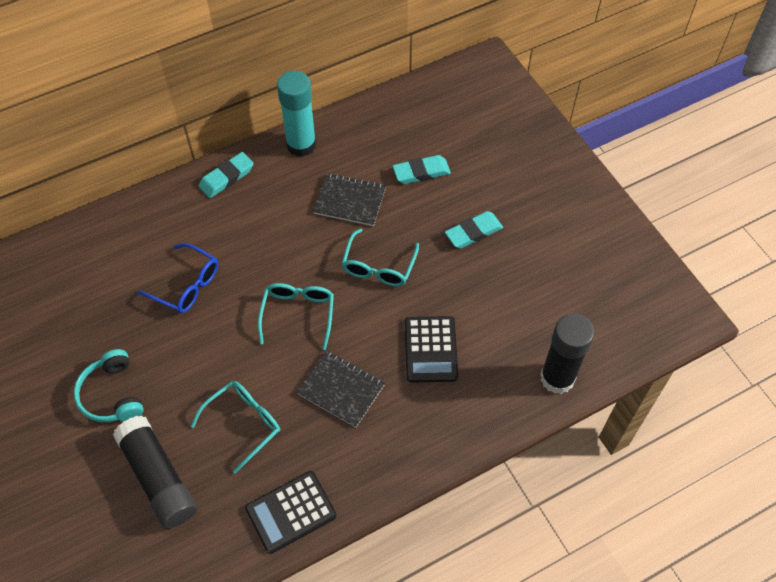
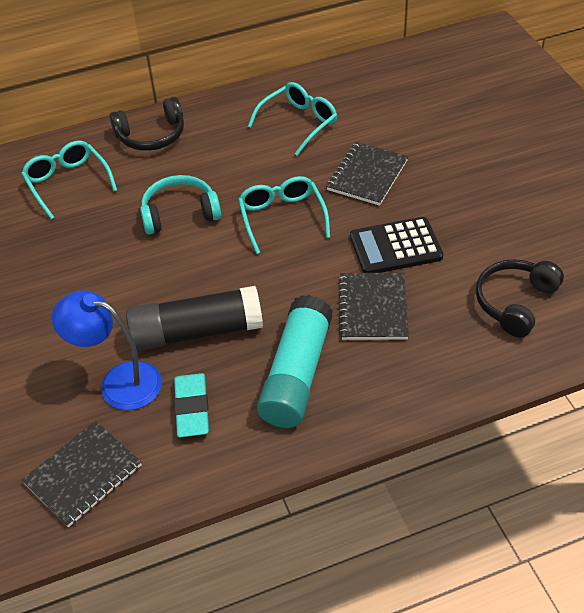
black calculator: 2 -> 1
black glue stick: 2 -> 1
black headphones: 0 -> 2
black notebook: 2 -> 3
blue glasses: 1 -> 0
blue lamp: 0 -> 1
turquoise eraser: 3 -> 1

